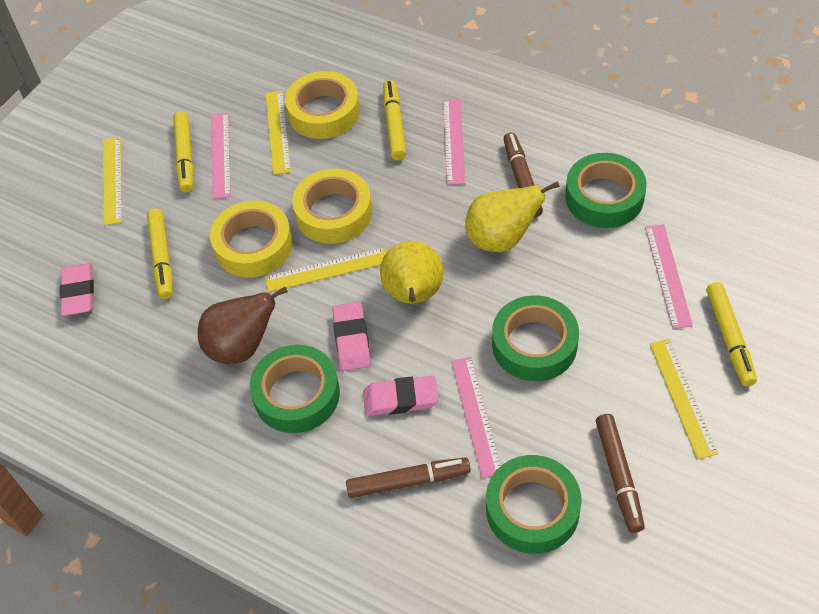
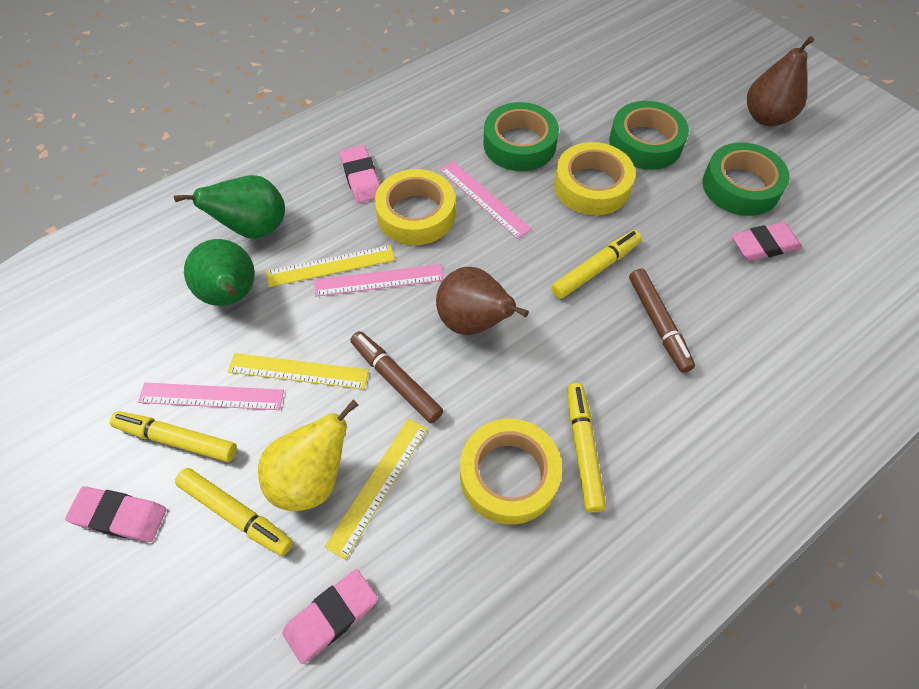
brown marker: 3 -> 2
brown pear: 1 -> 2
green pear: 0 -> 2
green tape: 4 -> 3
pink eraser: 3 -> 4
pink ruler: 4 -> 3
yellow pear: 2 -> 1
yellow ruler: 4 -> 3

